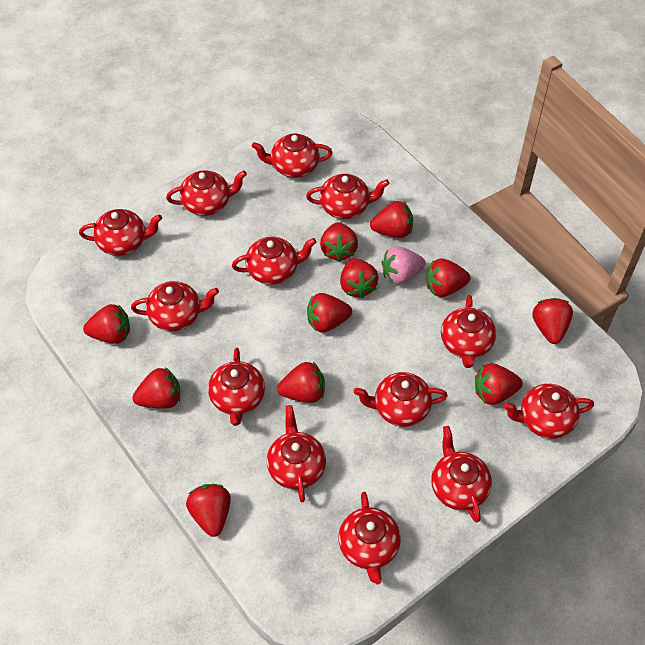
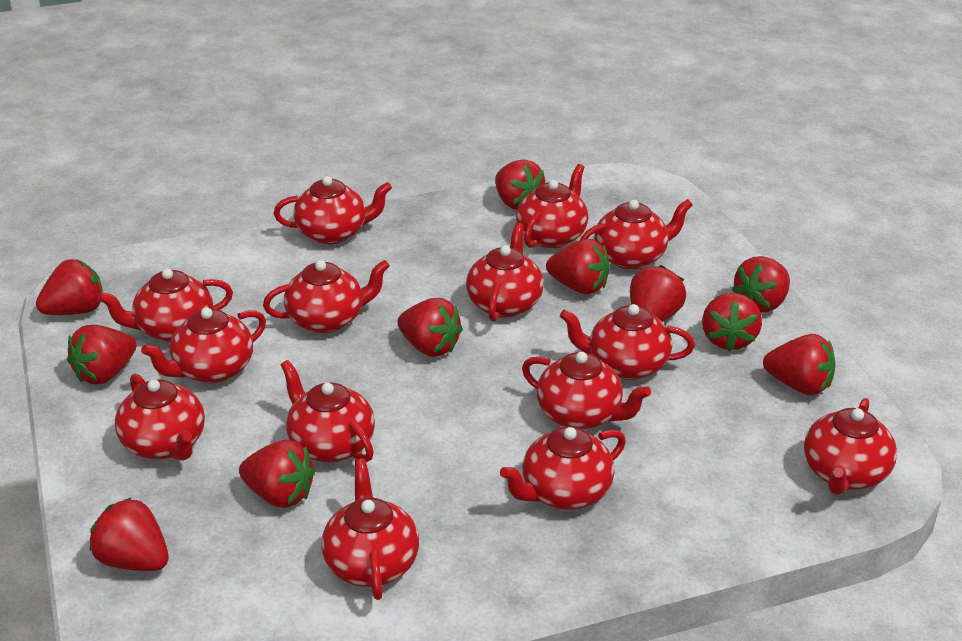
pink strawberry: 1 -> 0
red teapot: 13 -> 14

